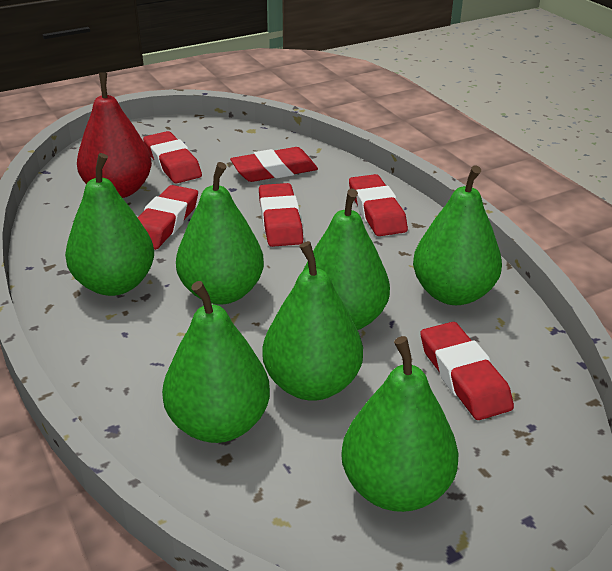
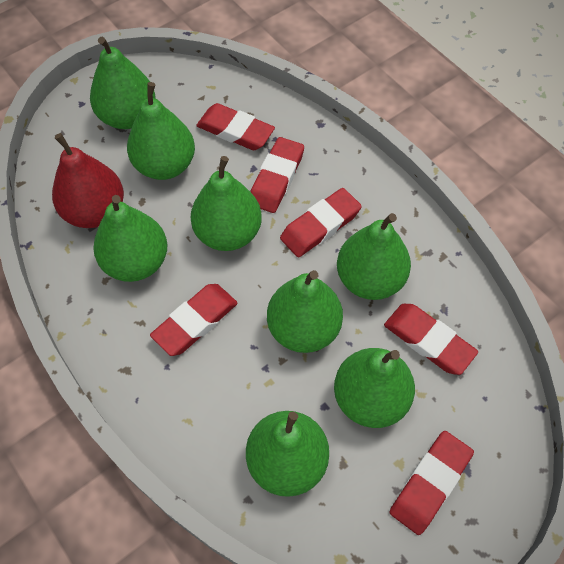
green pear: 7 -> 8

